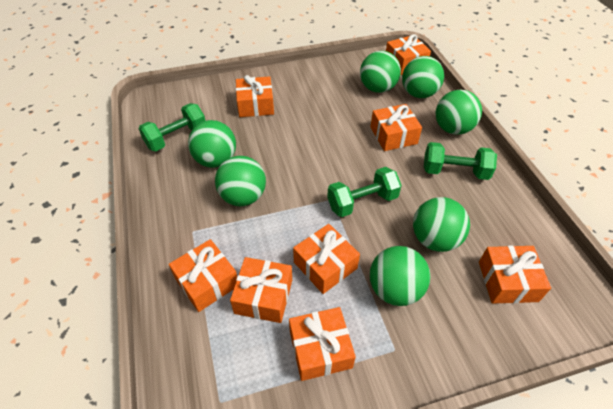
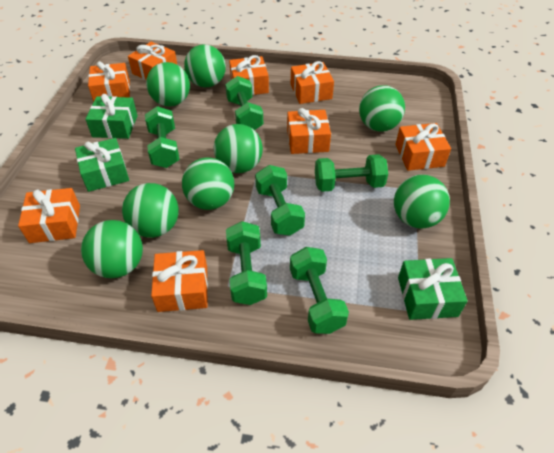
green ball: 7 -> 8
green dumbbell: 3 -> 6
green gift: 0 -> 3

